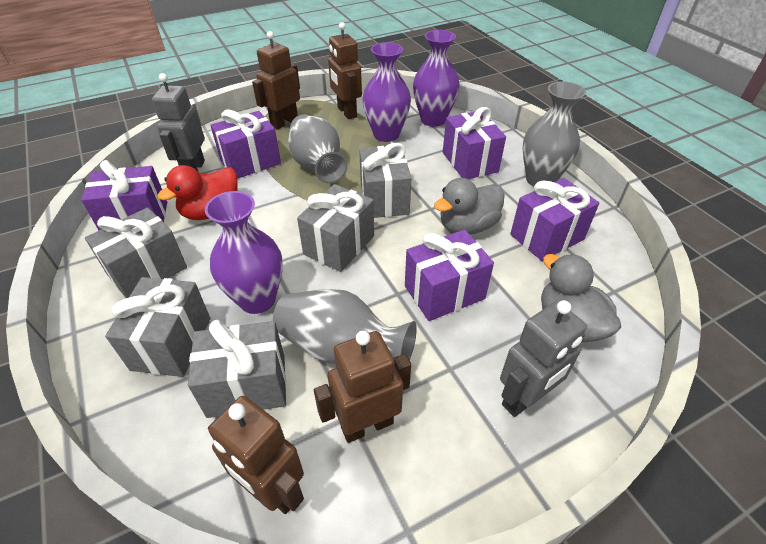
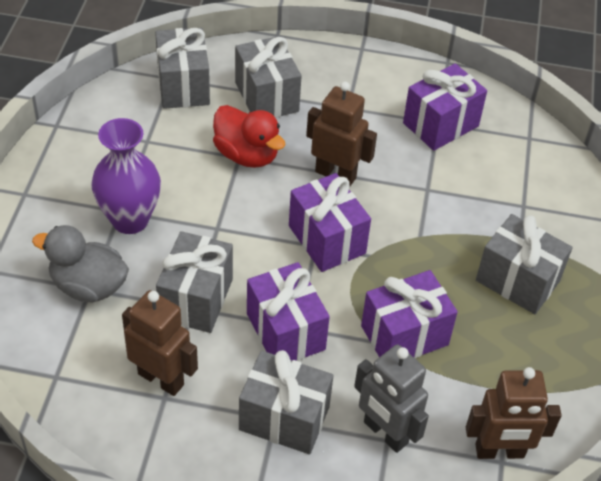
brown robot: 4 -> 3
grey duck: 2 -> 1
grey robot: 2 -> 1
grey vase: 3 -> 0
purple gift: 5 -> 4
purple vase: 3 -> 1

